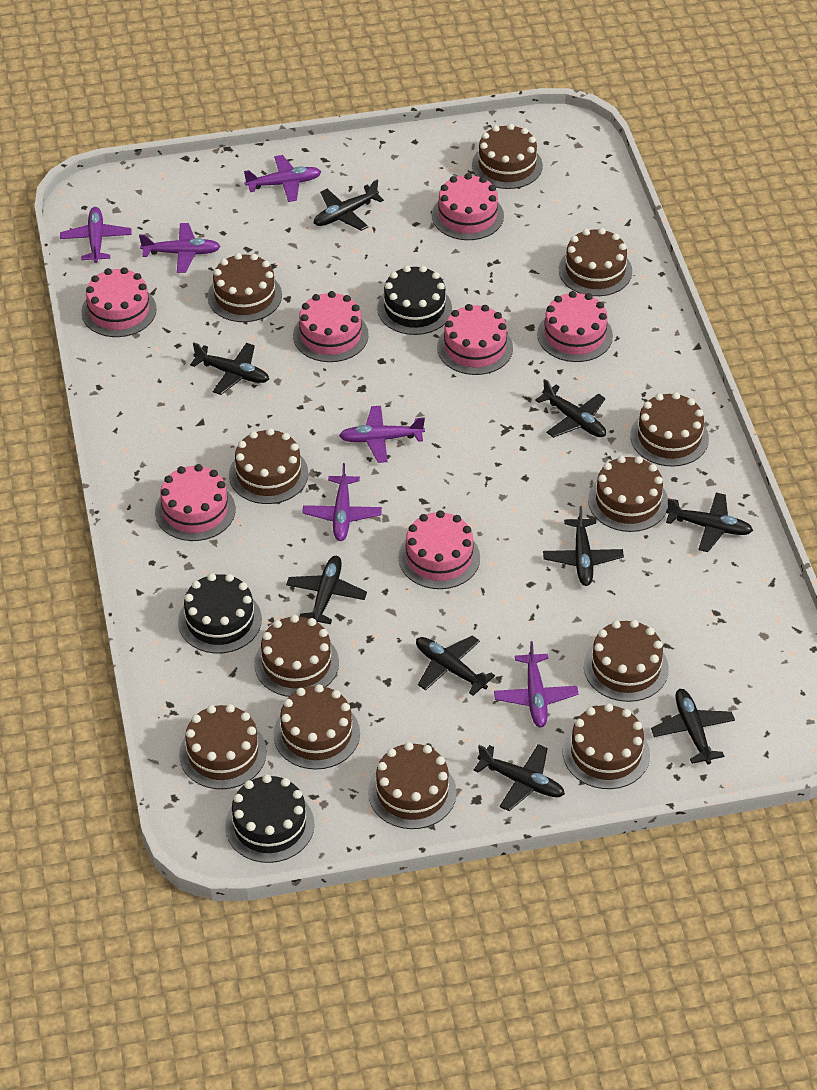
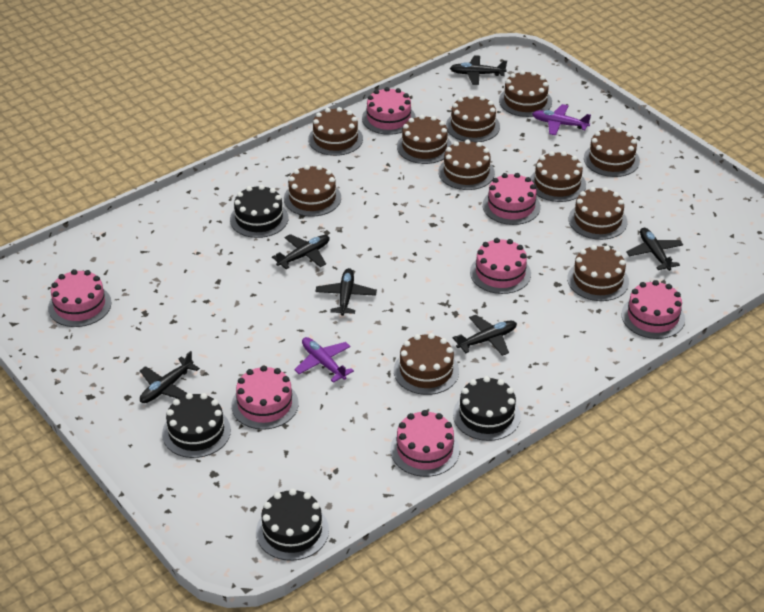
black cake: 3 -> 4
black plane: 9 -> 6
brown cake: 12 -> 11
purple plane: 6 -> 2

